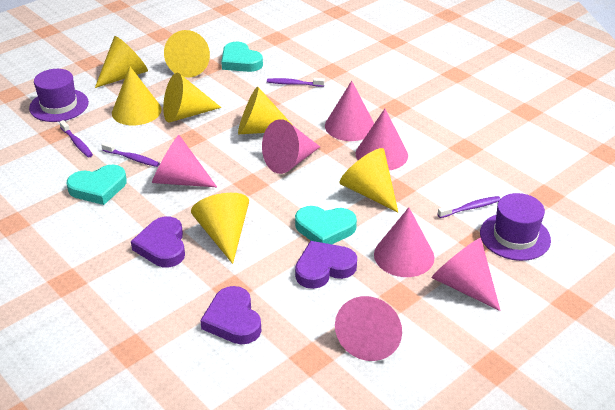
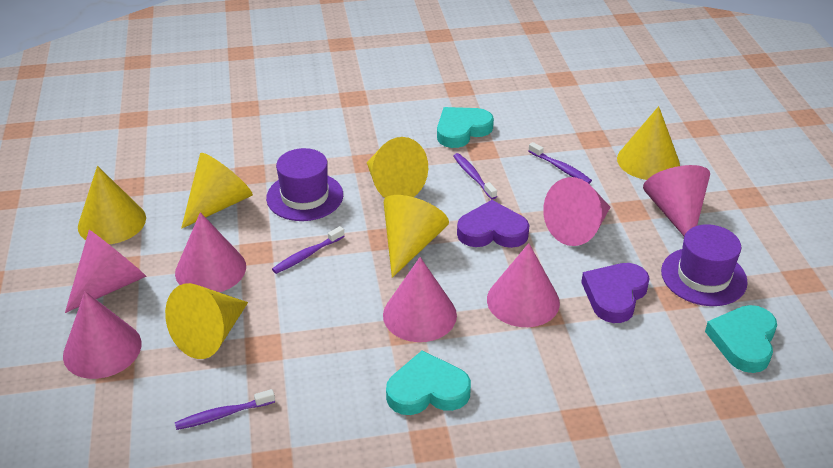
purple heart: 3 -> 2
yellow cone: 7 -> 6

